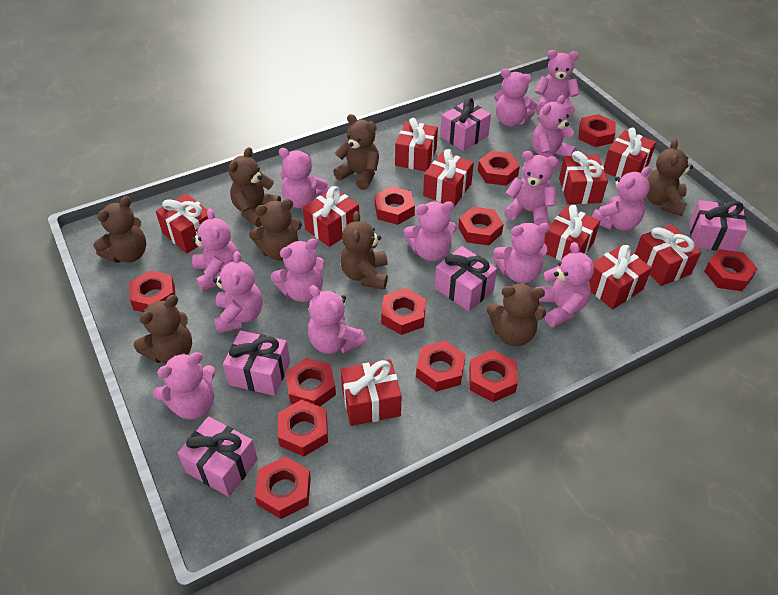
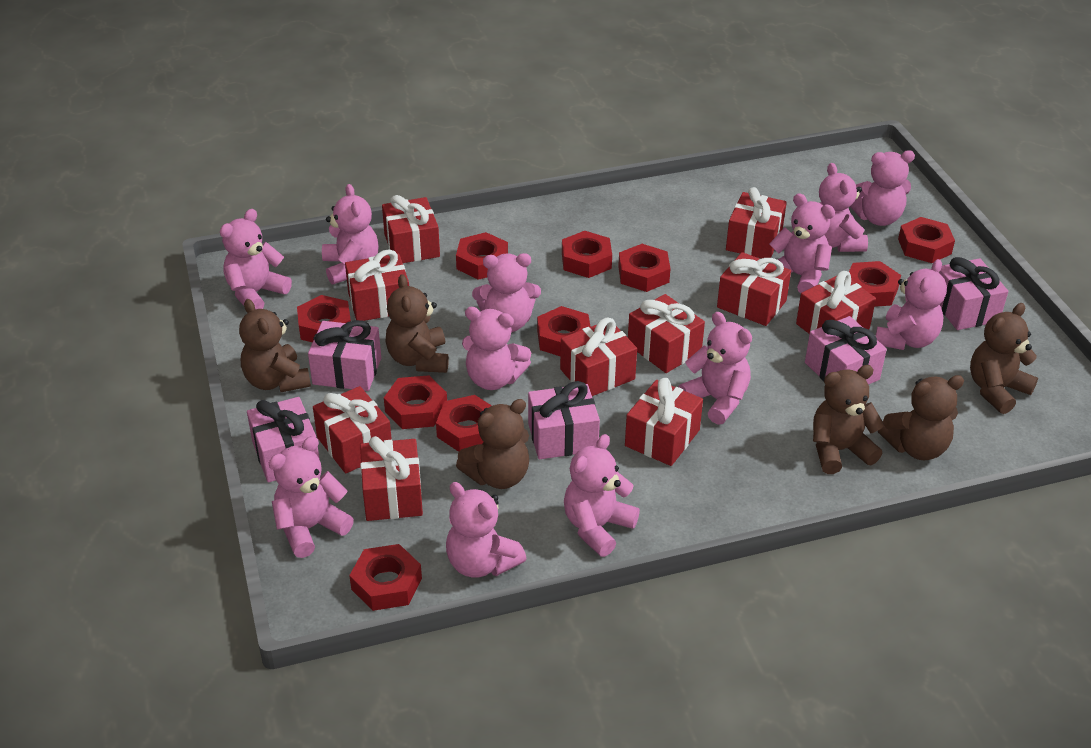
brown teddy bear: 8 -> 6
pink teddy bear: 14 -> 12
red nut: 12 -> 10

